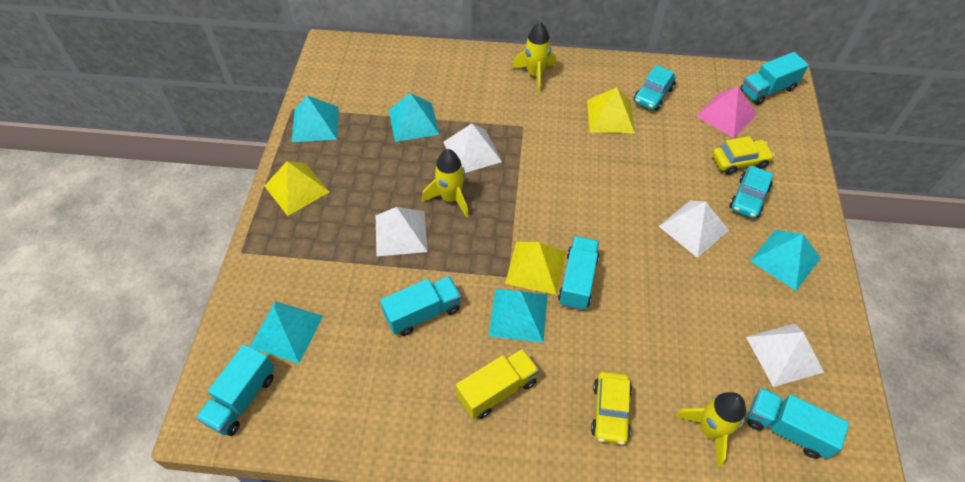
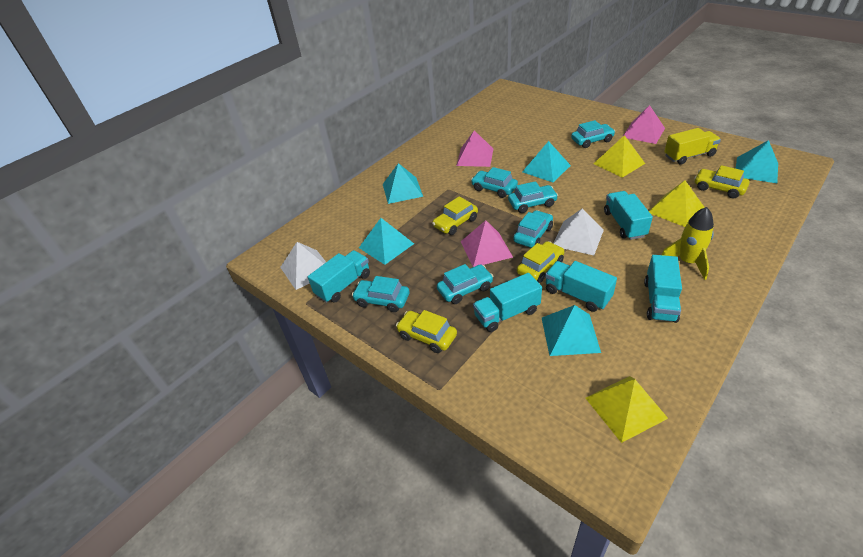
pink pyramid: 1 -> 3
turquoise car: 2 -> 6
white pyramid: 4 -> 2
yellow car: 2 -> 4
yellow rocket: 3 -> 1

